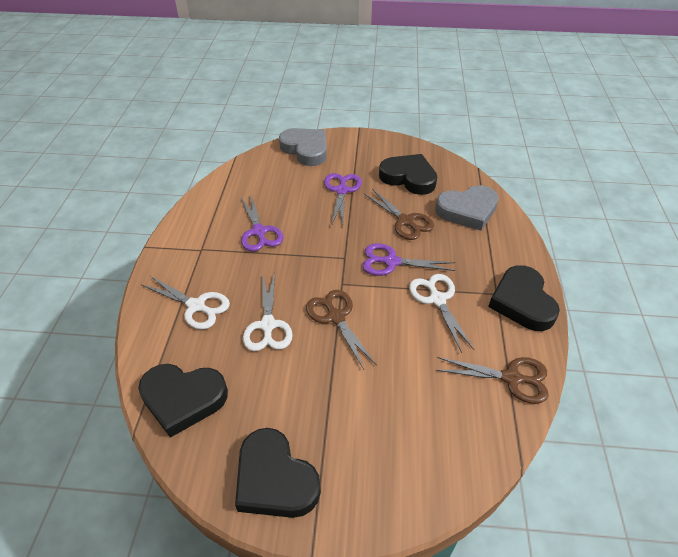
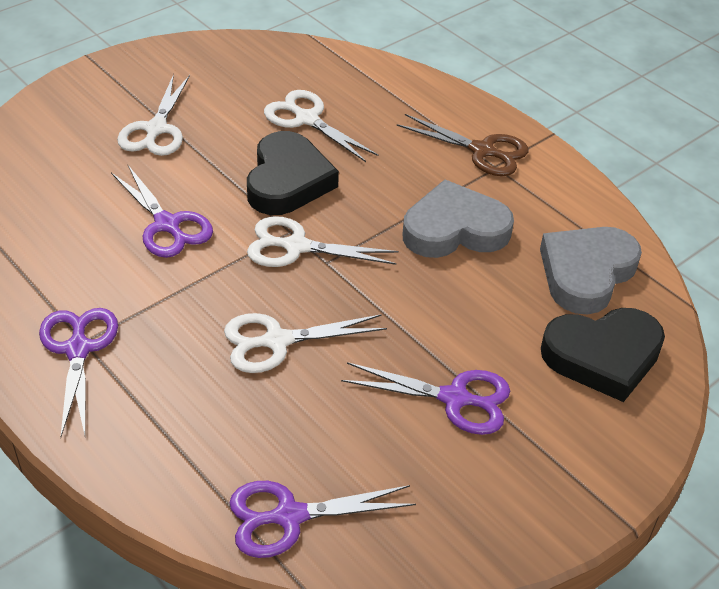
black heart: 4 -> 2
brown scissors: 3 -> 1
purple scissors: 3 -> 4
white scissors: 3 -> 4

